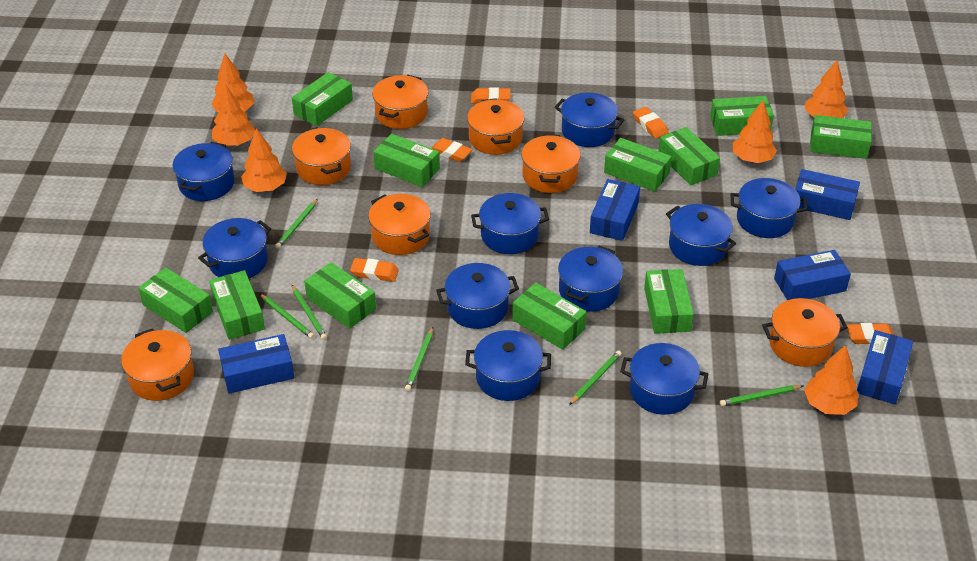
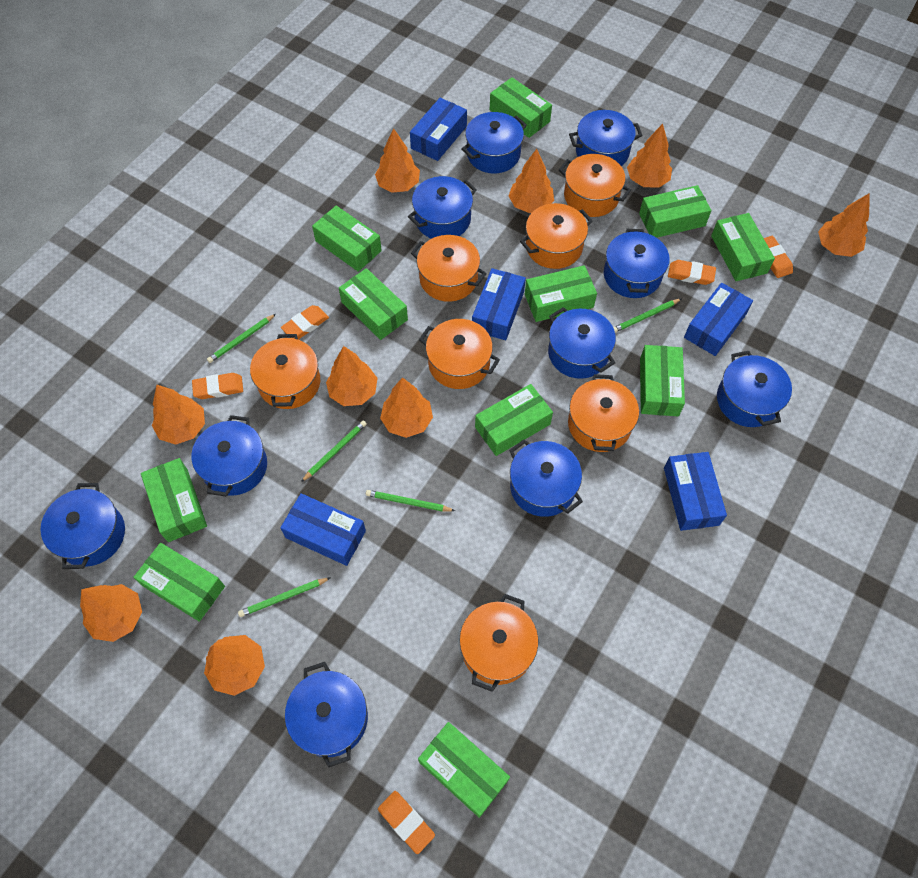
green pencil: 6 -> 5
orange tree: 6 -> 9

